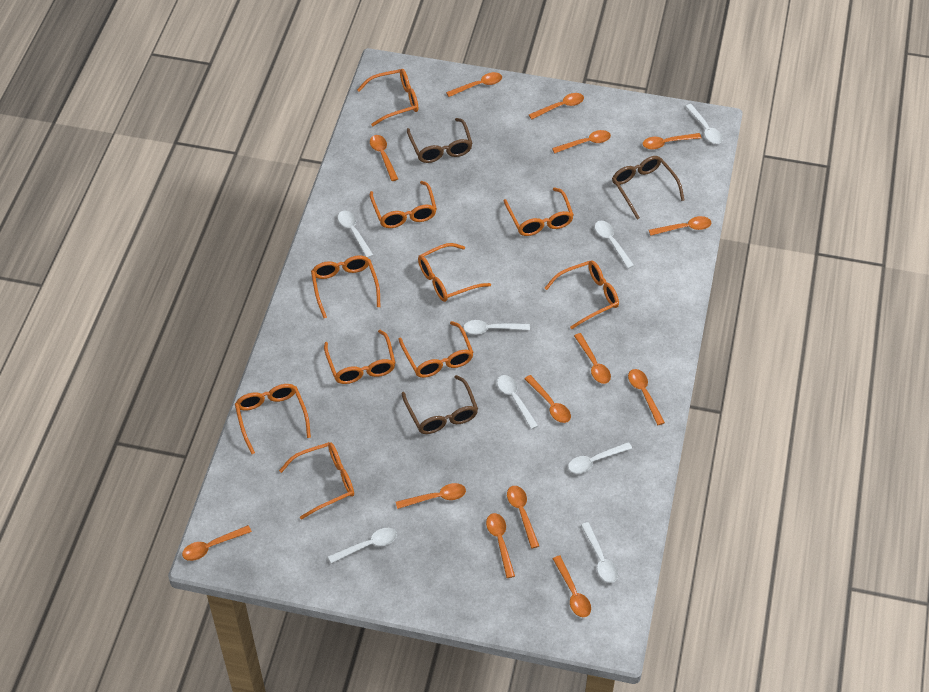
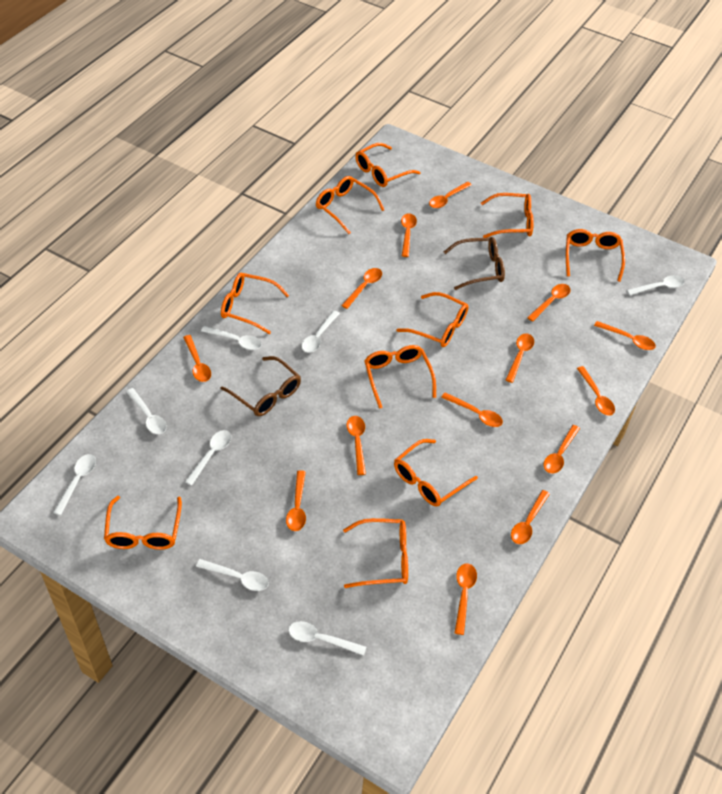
brown glasses: 3 -> 2

